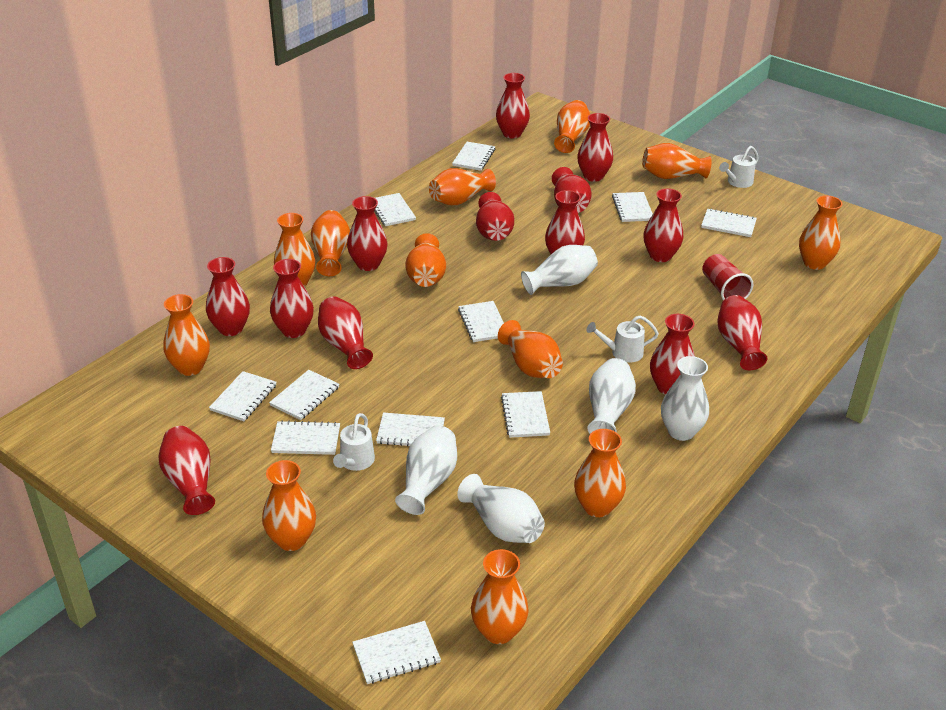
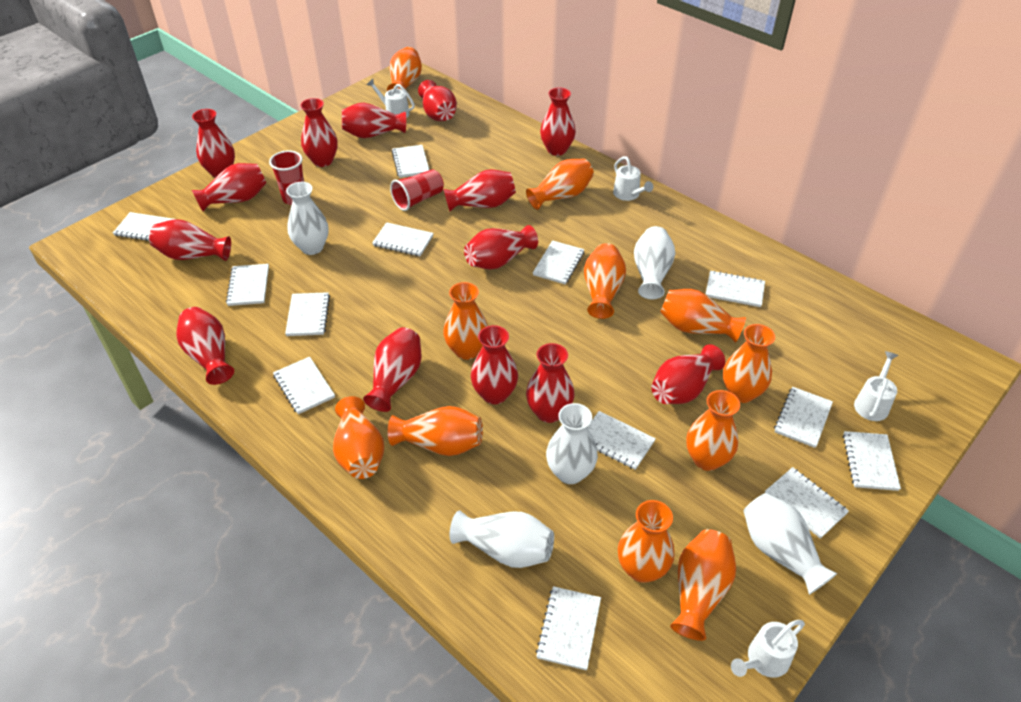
orange vase: 12 -> 11
red cup: 1 -> 2
red vase: 13 -> 14
white notebook: 11 -> 13
white watering can: 3 -> 4

